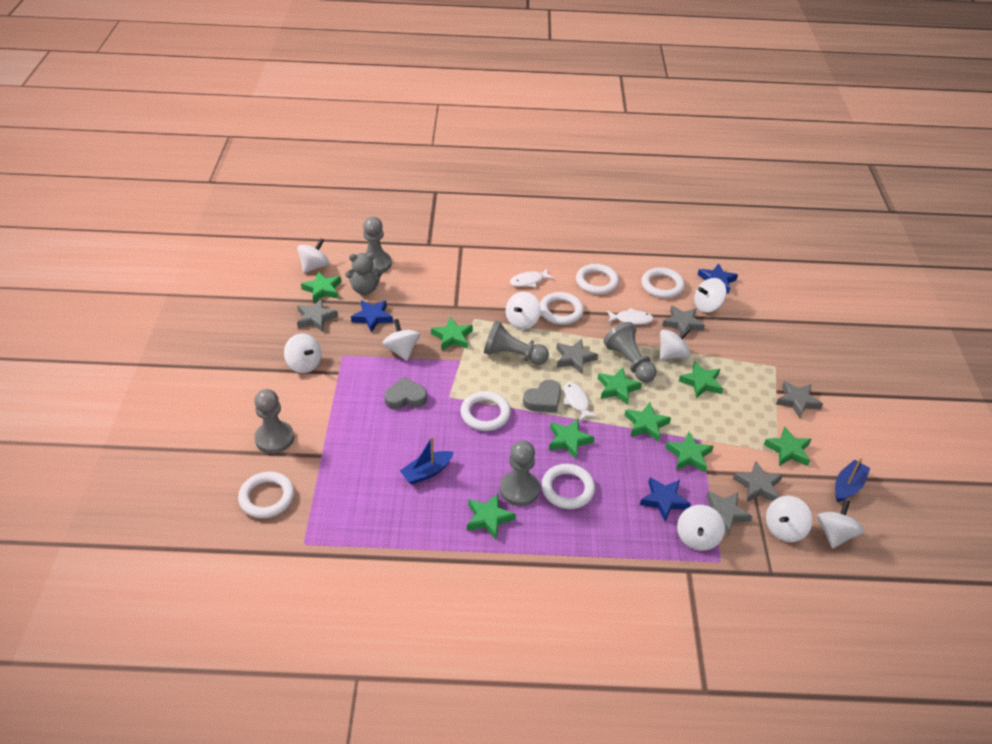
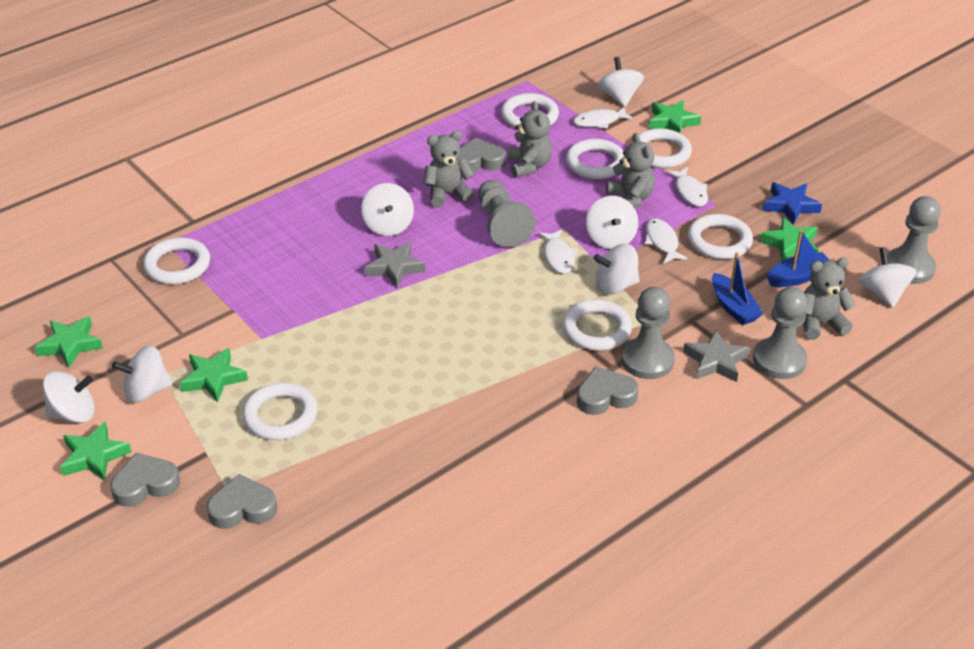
blue star: 3 -> 1
green star: 9 -> 5
grey heart: 2 -> 4
grey pawn: 5 -> 4
grey star: 6 -> 2
grey teddy bear: 1 -> 4
white fish: 3 -> 4
white ring: 6 -> 7
white spinning top: 9 -> 7

